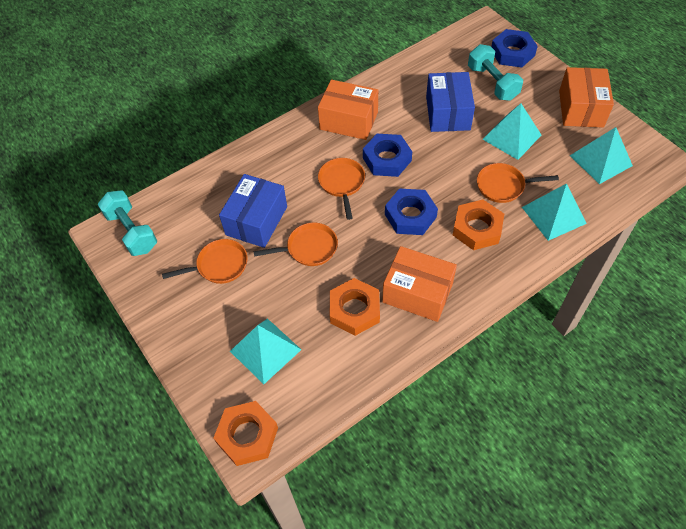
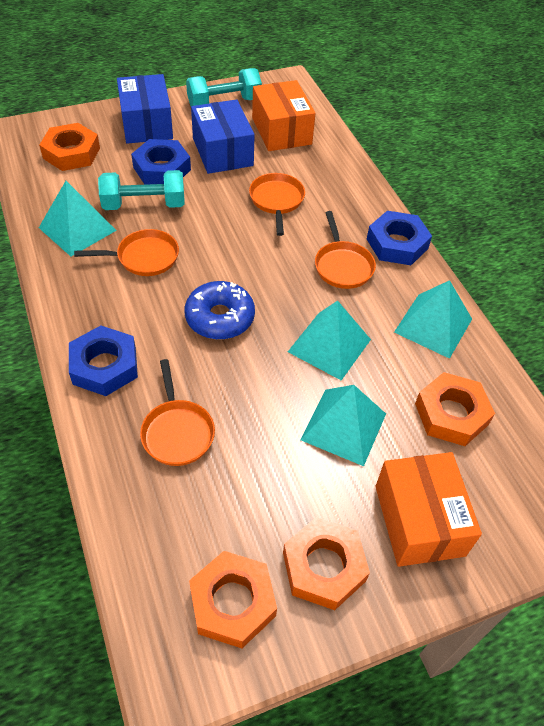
blue donut: 0 -> 1
orange box: 3 -> 2
orange nut: 3 -> 4

